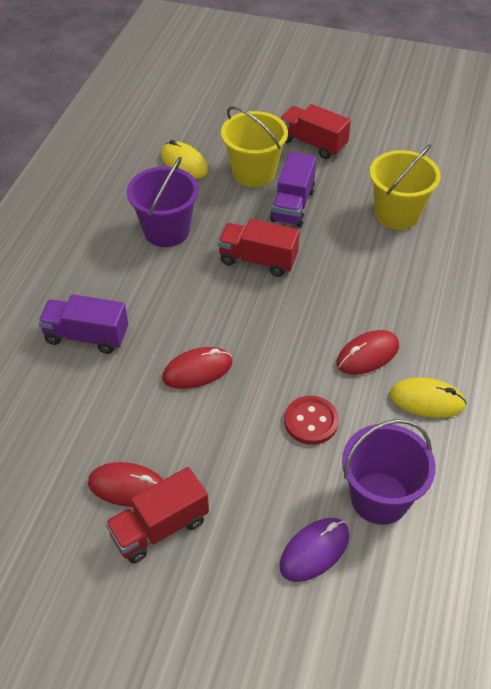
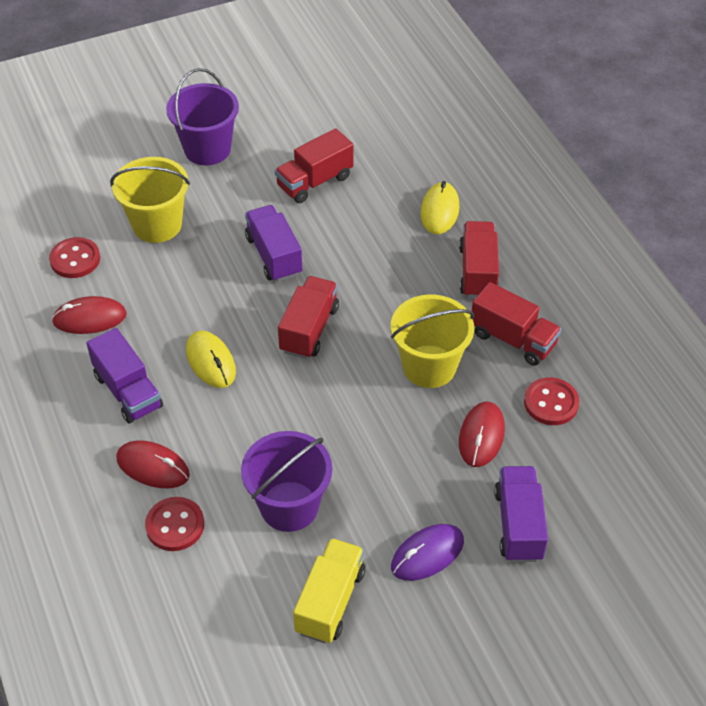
purple truck: 2 -> 3
red button: 1 -> 3
red truck: 3 -> 4
yellow truck: 0 -> 1

